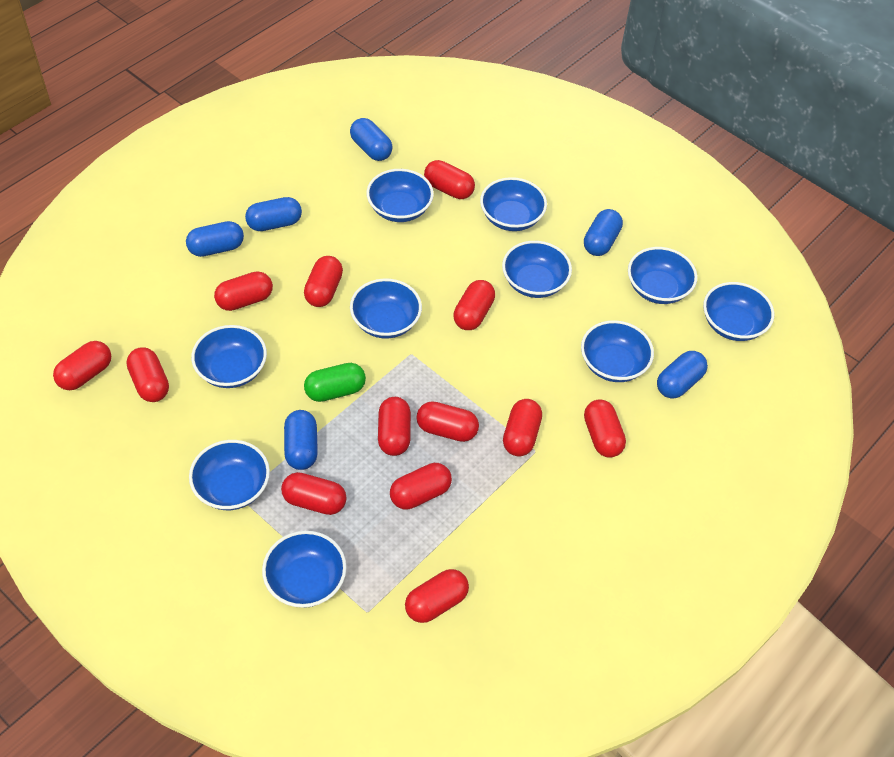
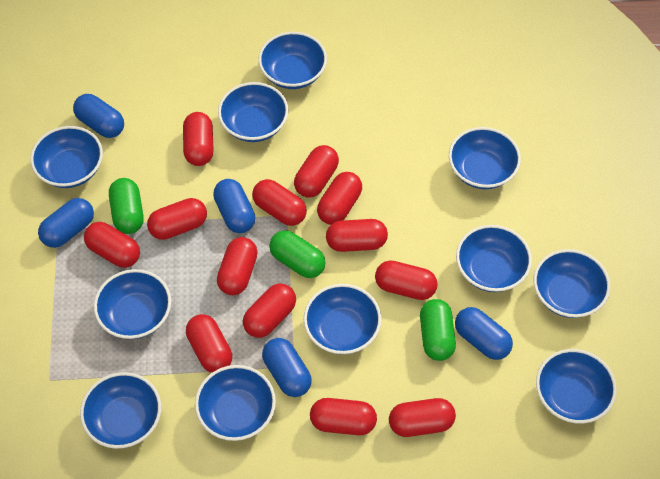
blue bowl: 10 -> 11
blue capsule: 6 -> 5
green capsule: 1 -> 3

